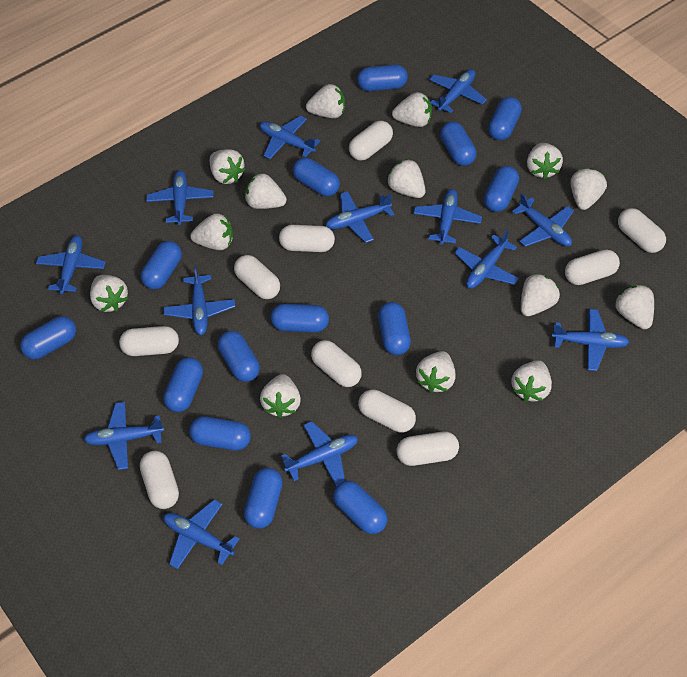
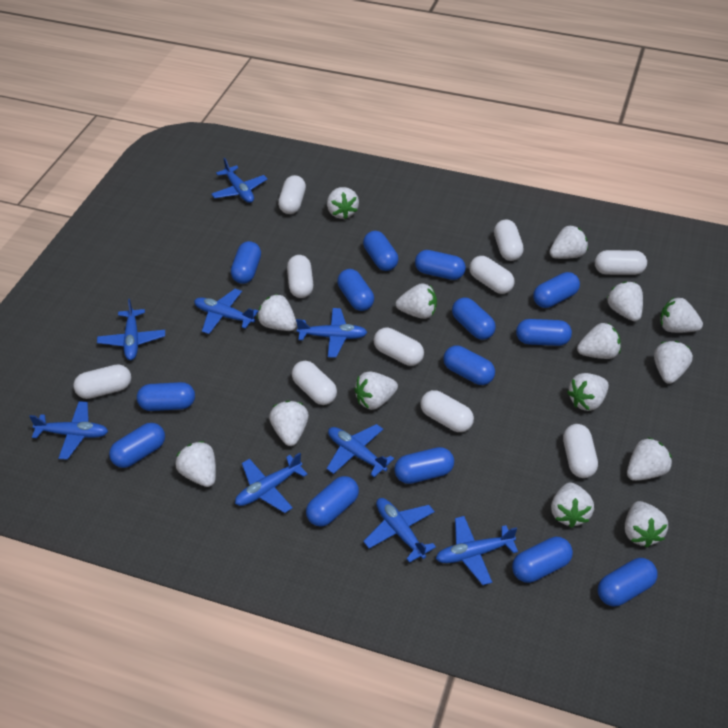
blue plane: 13 -> 9
white strawberry: 14 -> 15

